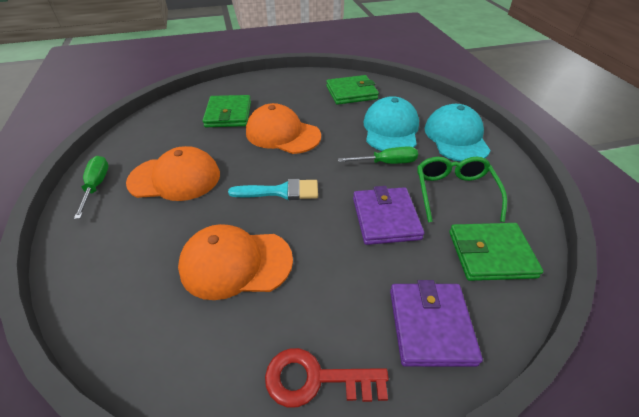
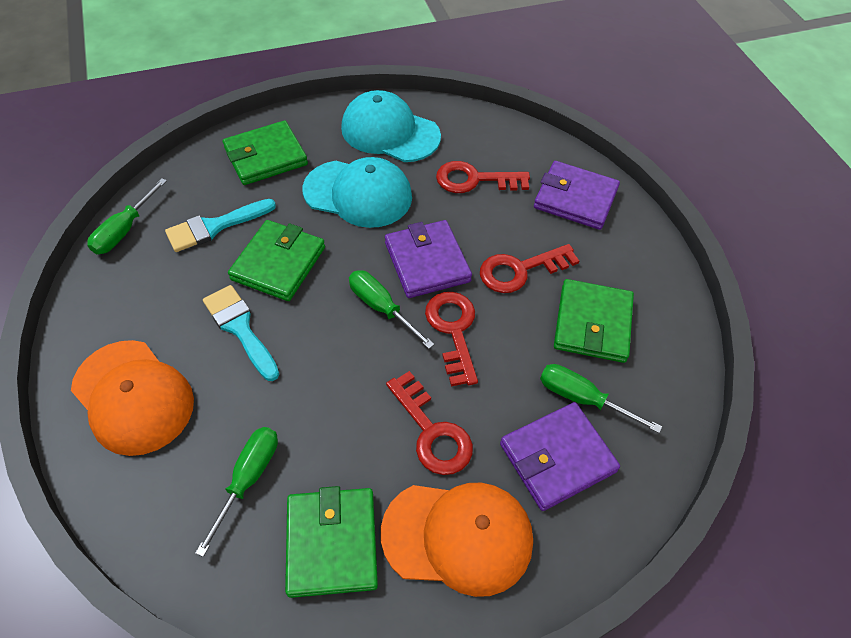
green glasses: 1 -> 0
green screwdriver: 2 -> 4
green wallet: 3 -> 4
orange cap: 3 -> 2
purple wallet: 2 -> 3
red key: 1 -> 4
turquoise brush: 1 -> 2

